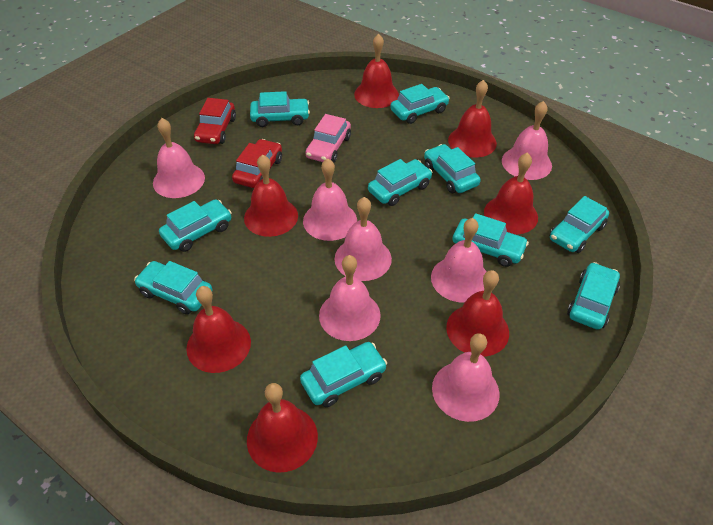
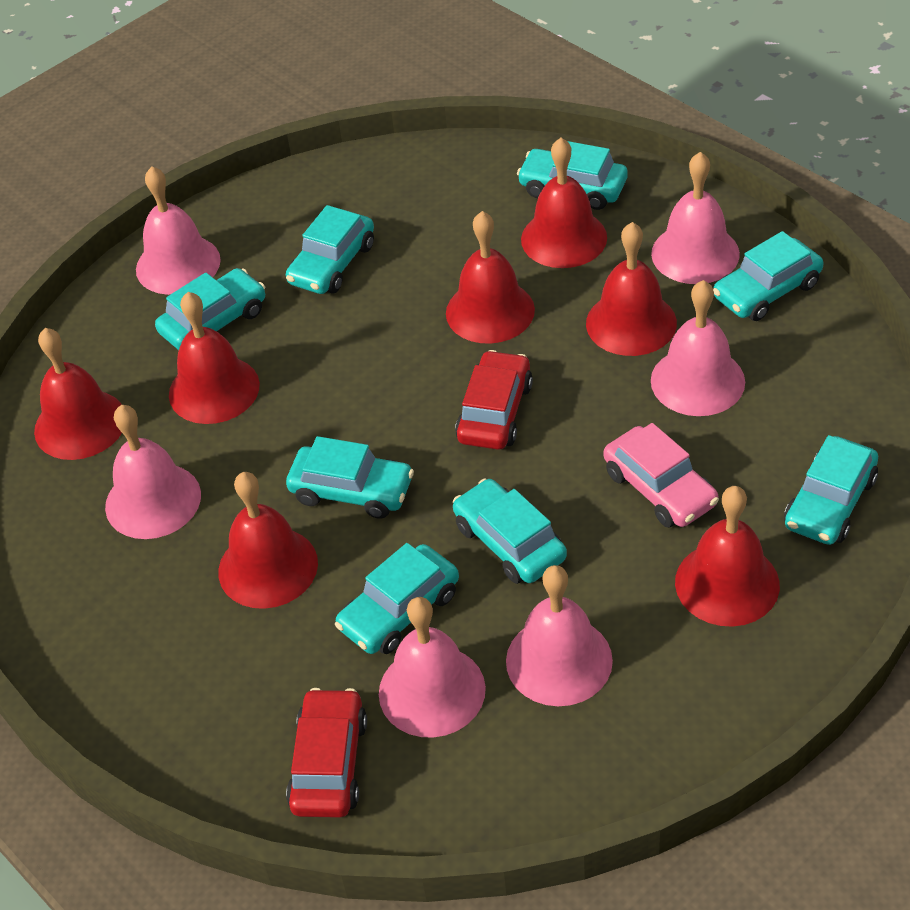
pink bell: 7 -> 6
turquoise car: 10 -> 8

